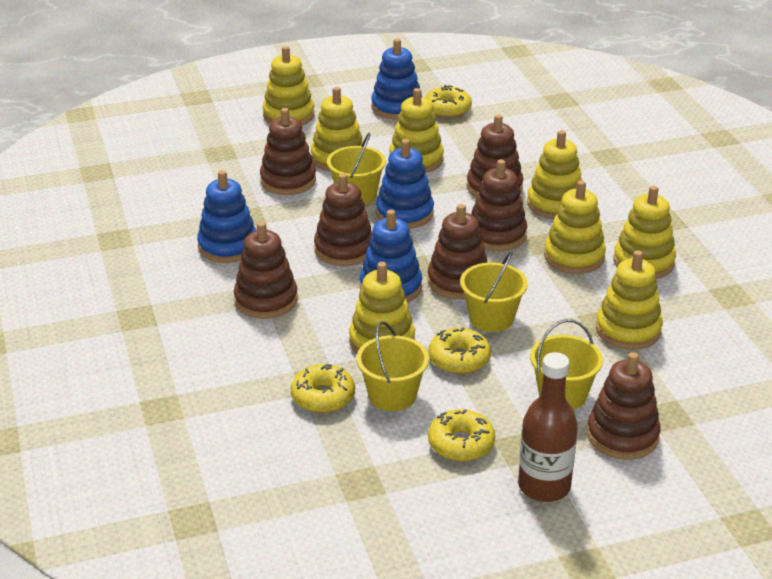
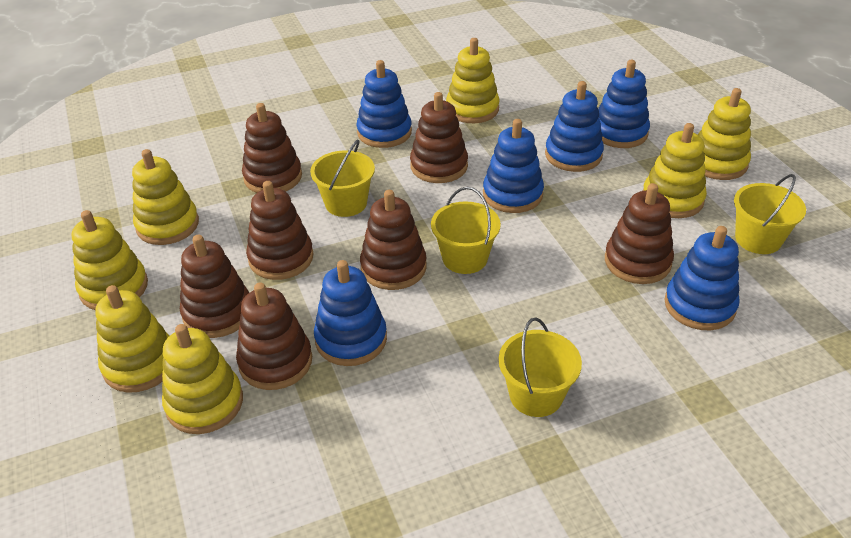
blue stacking toy: 4 -> 6
brown bottle: 1 -> 0
yellow donut: 4 -> 0
yellow stacking toy: 8 -> 7

